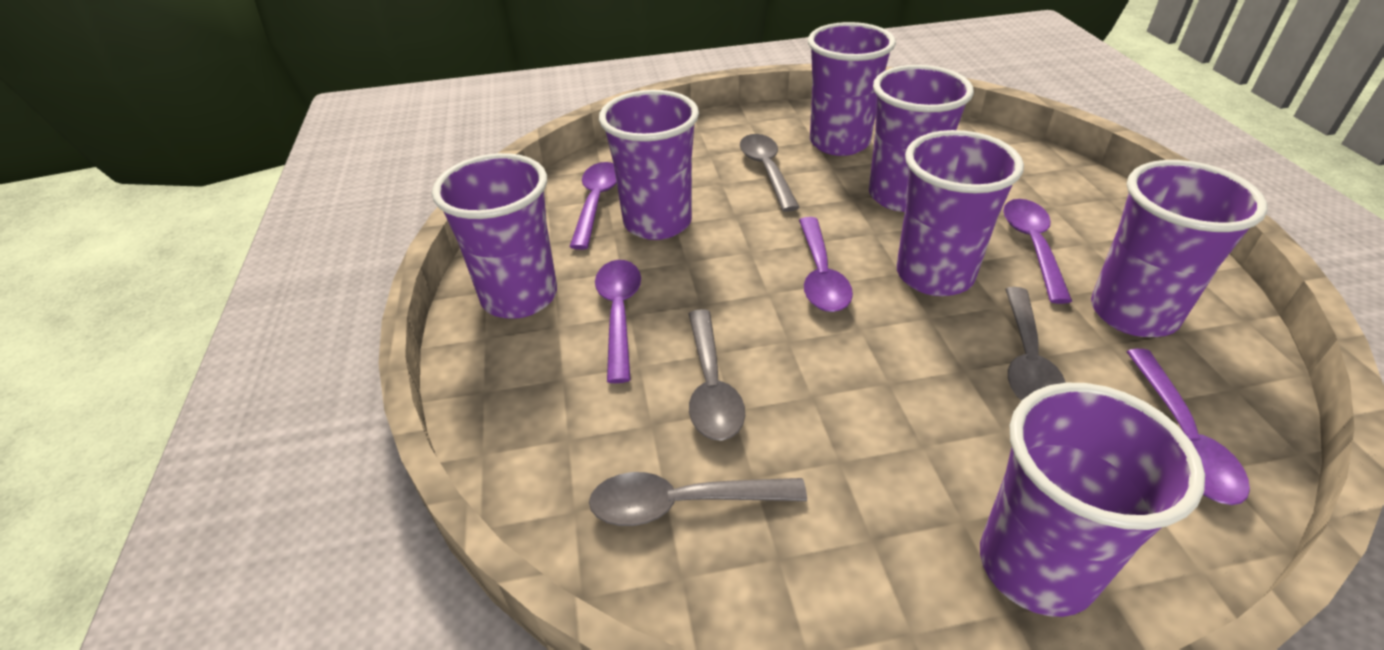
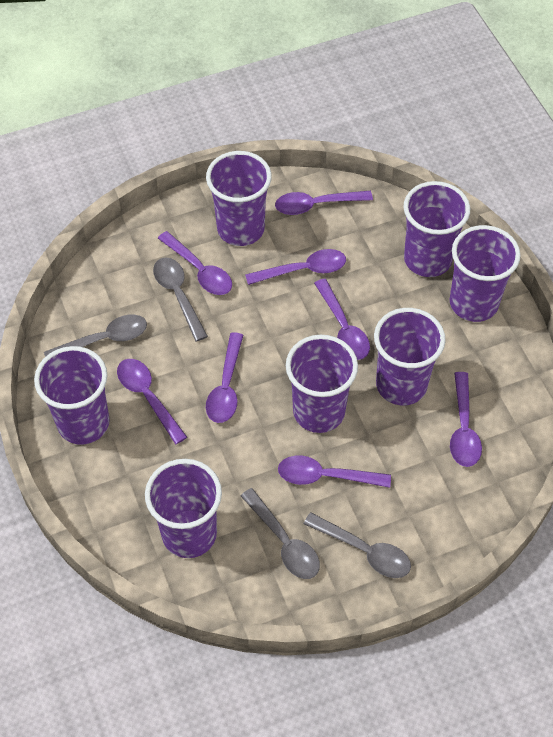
purple spoon: 5 -> 8

